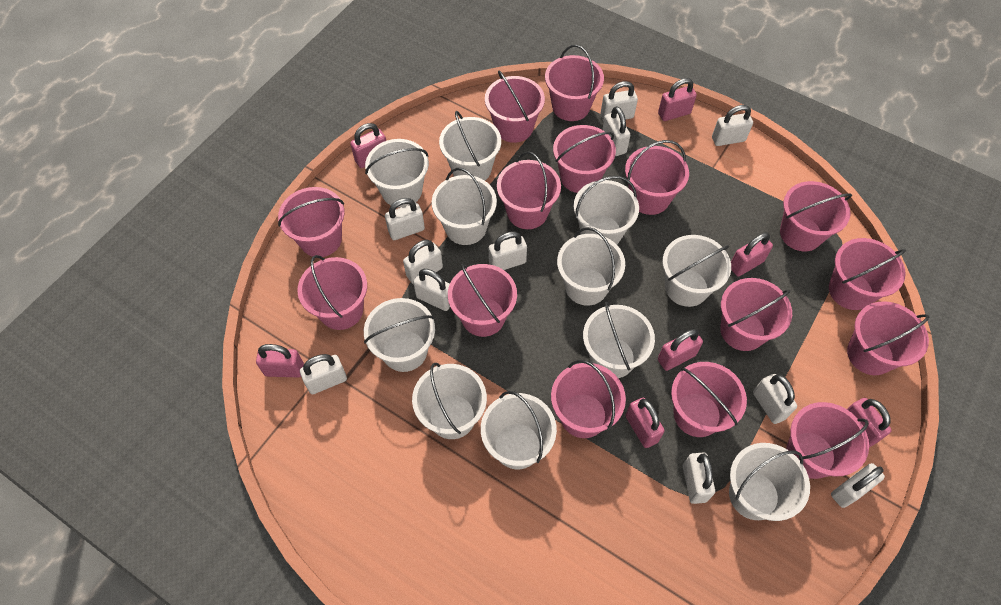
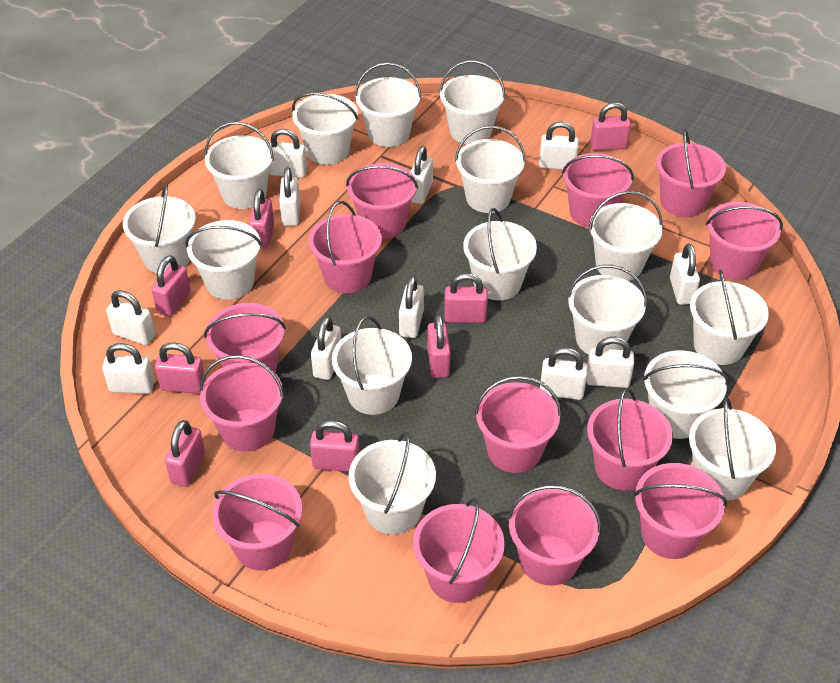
pink bucket: 15 -> 13
pink padlock: 7 -> 8
white bucket: 11 -> 15

